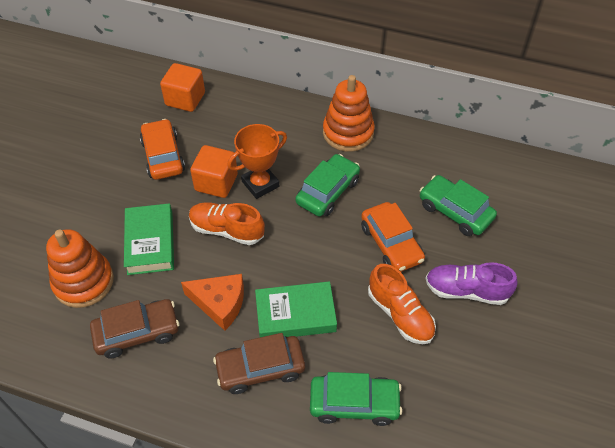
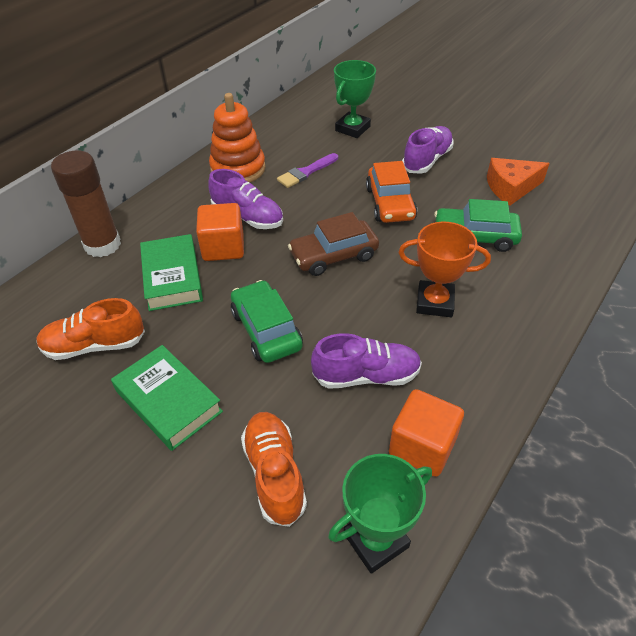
brown car: 2 -> 1
brown glue stick: 0 -> 1
green car: 3 -> 2
green trophy: 0 -> 2
orange car: 2 -> 1
orange stacking toy: 2 -> 1
purple brush: 0 -> 1
purple shoe: 1 -> 3

